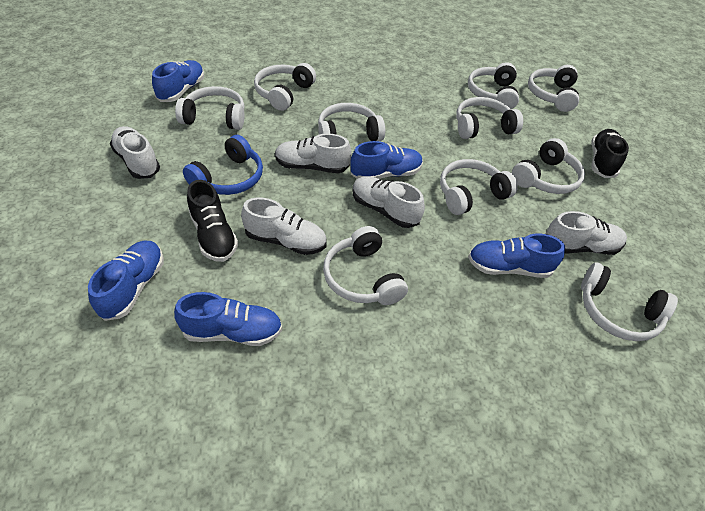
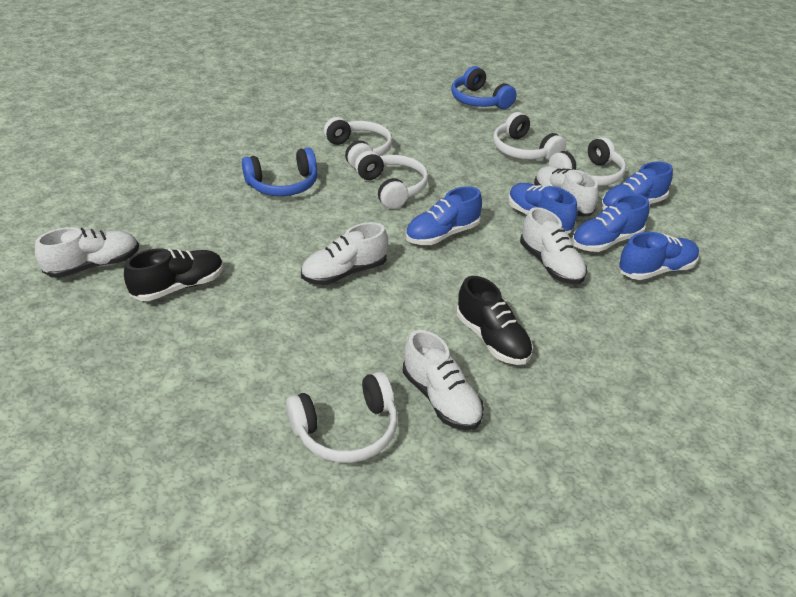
blue headphones: 1 -> 2
white headphones: 10 -> 5

